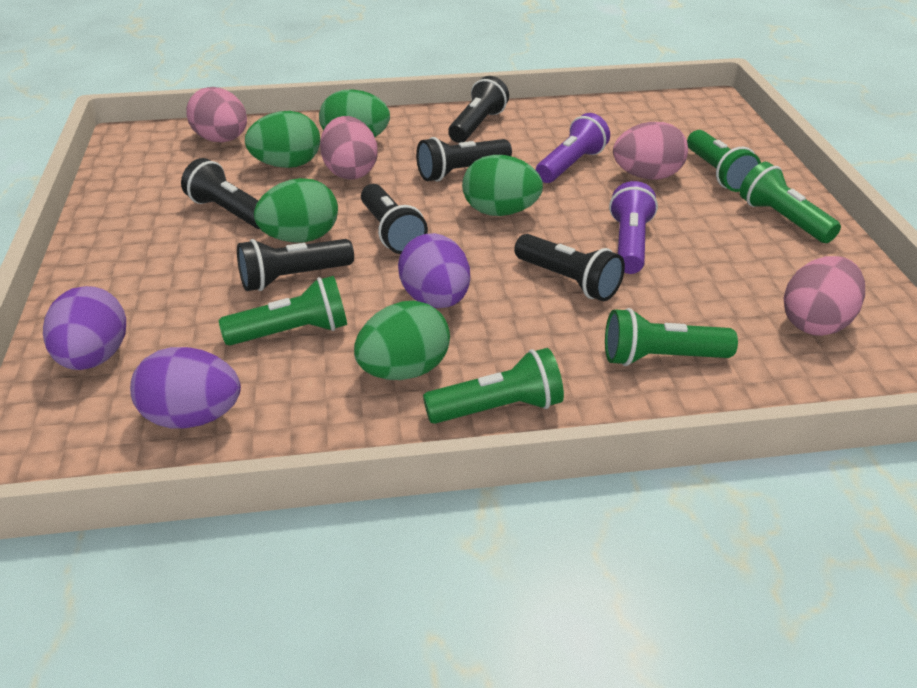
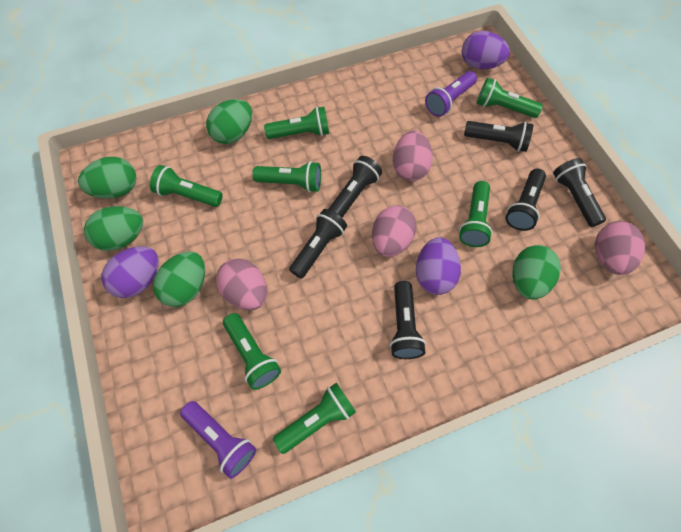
green flashlight: 5 -> 7

